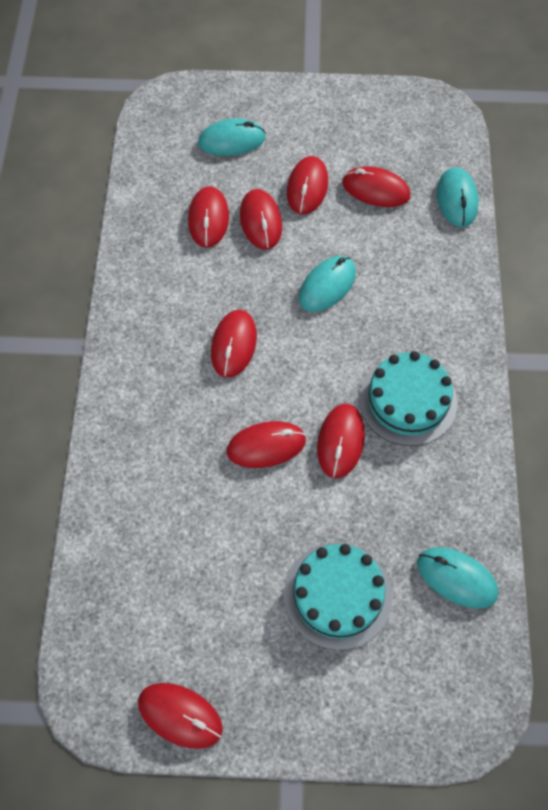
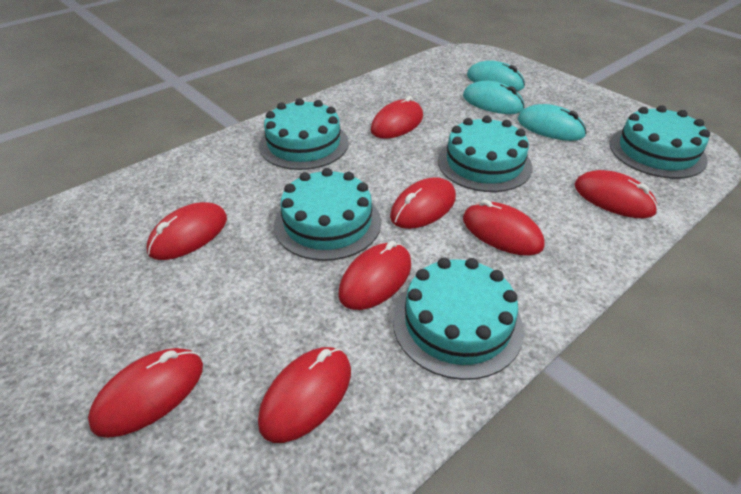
turquoise cake: 2 -> 5
turquoise mouse: 4 -> 3

